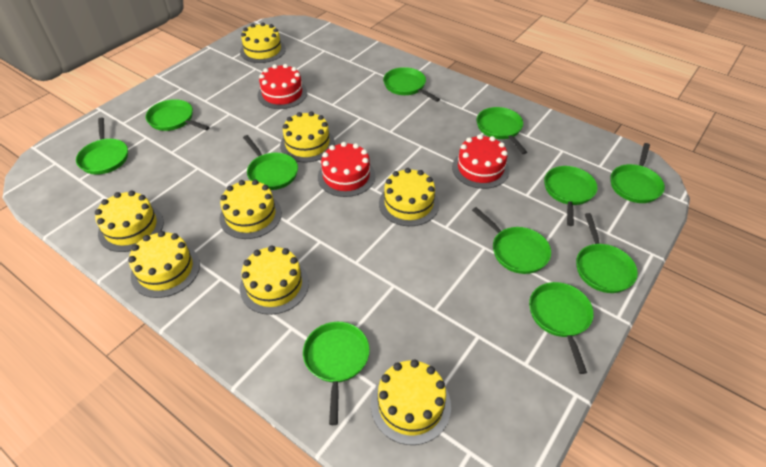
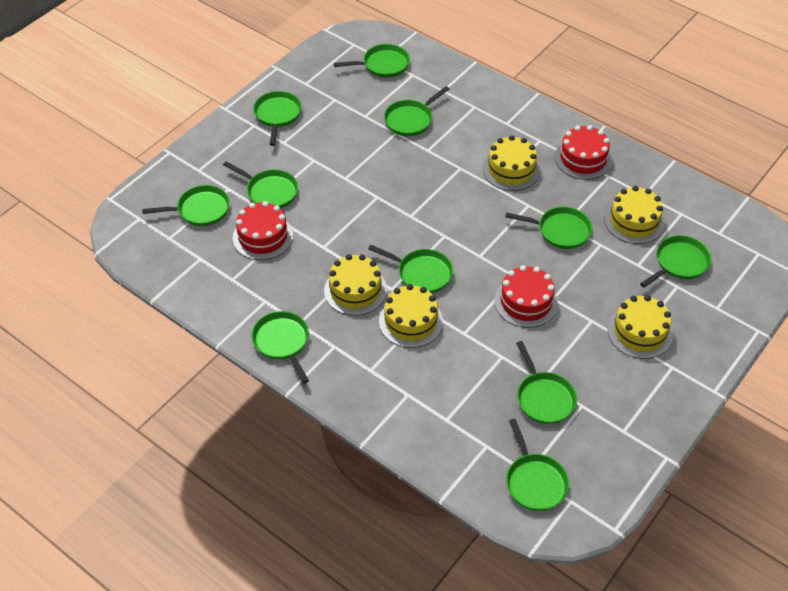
yellow cake: 8 -> 5

